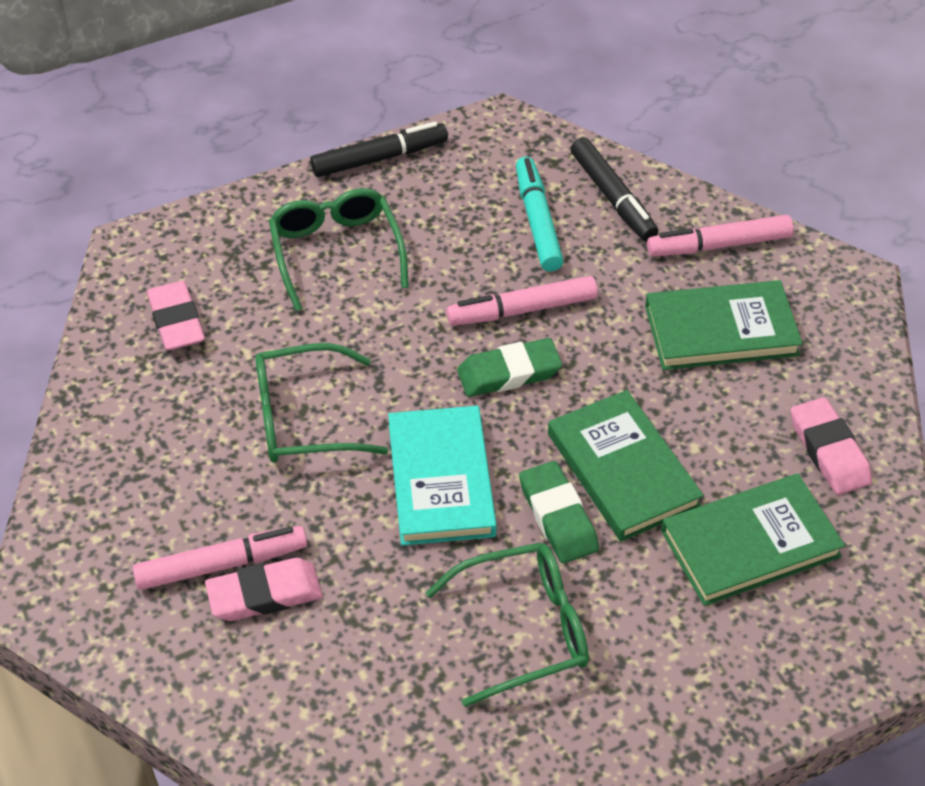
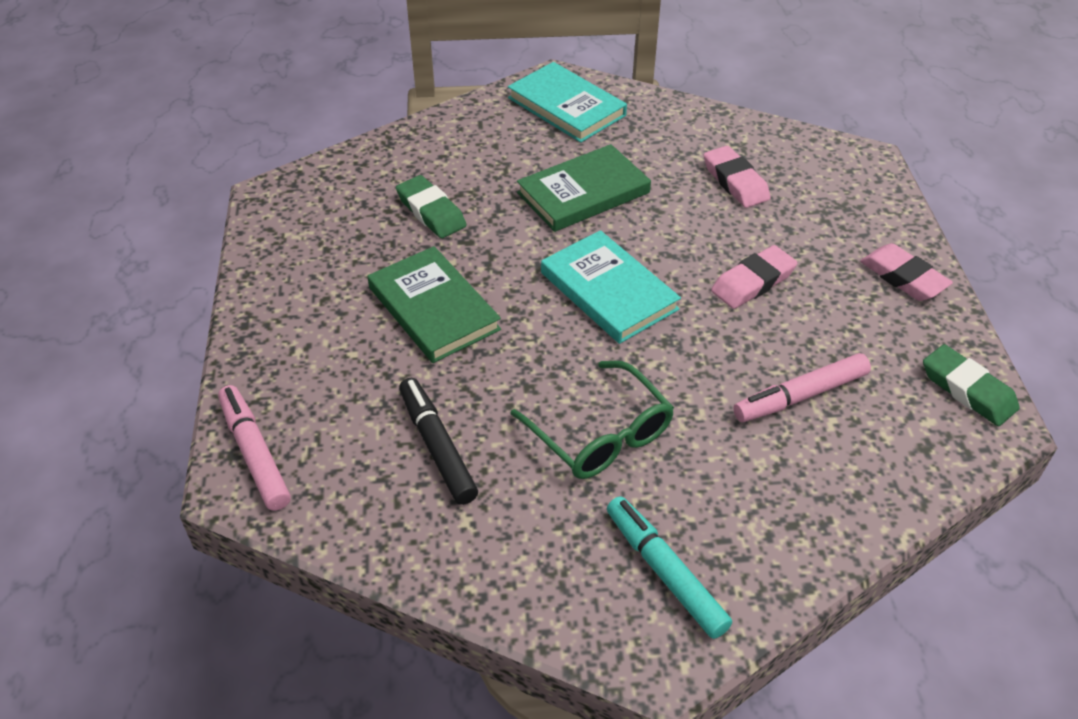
black marker: 2 -> 1
green book: 3 -> 2
green glasses: 3 -> 1
pink marker: 3 -> 2
turquoise book: 1 -> 2

